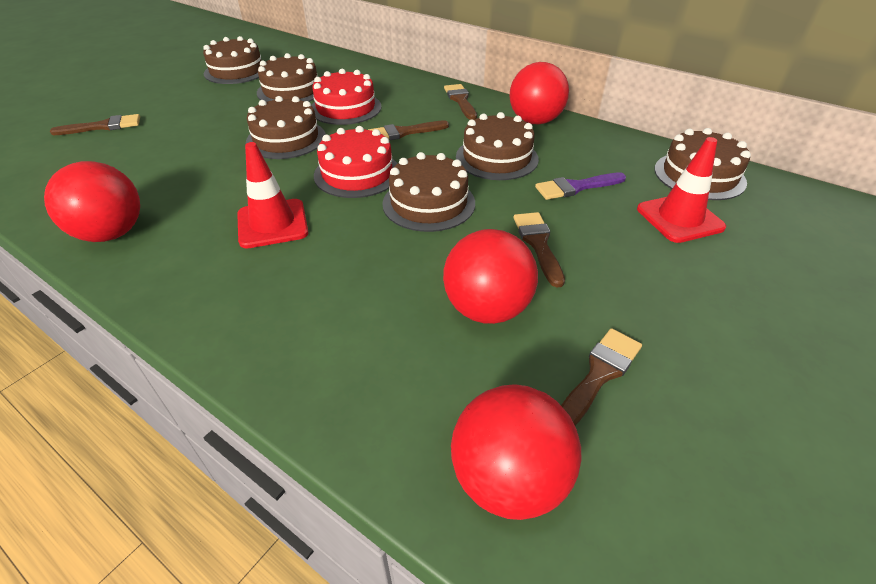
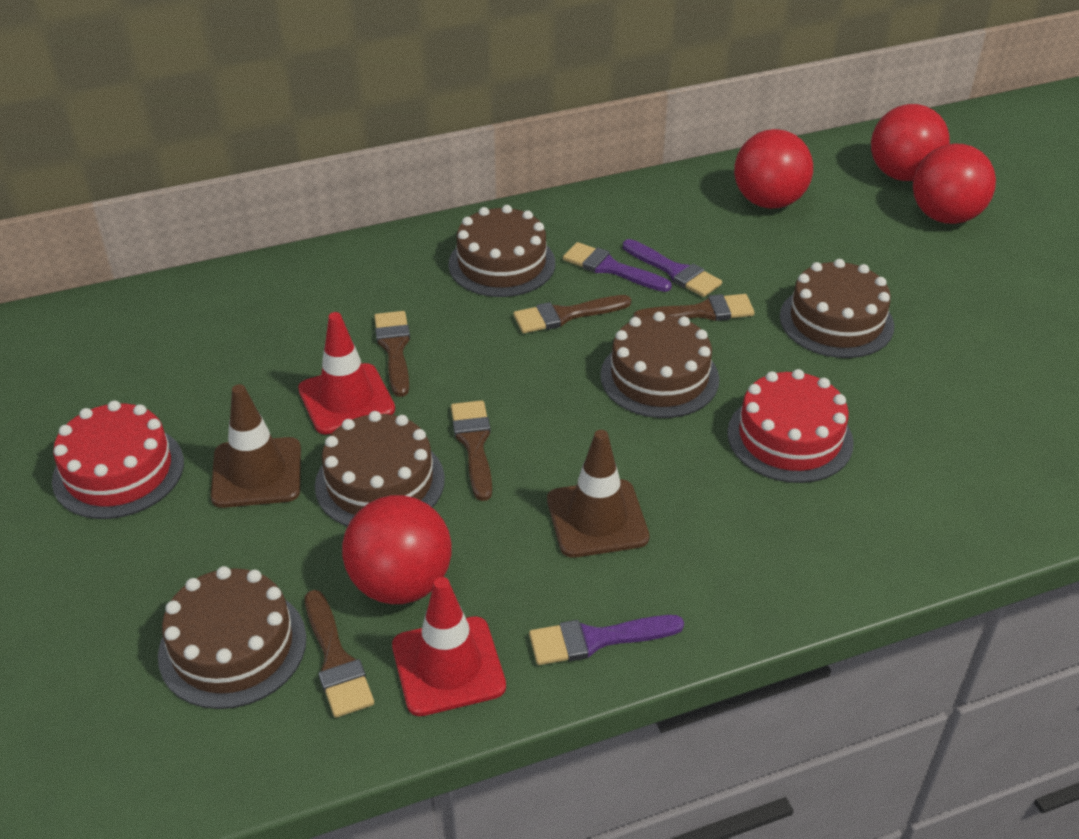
brown cake: 6 -> 5
brown traffic cone: 0 -> 2
purple brush: 1 -> 3

